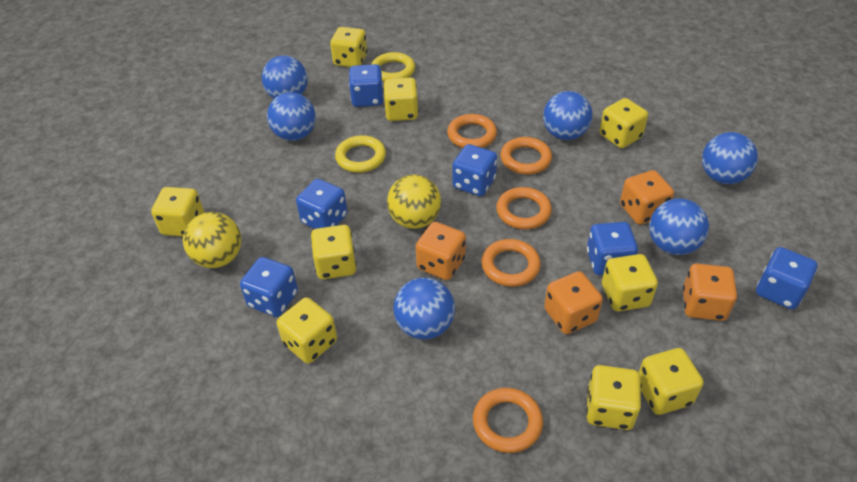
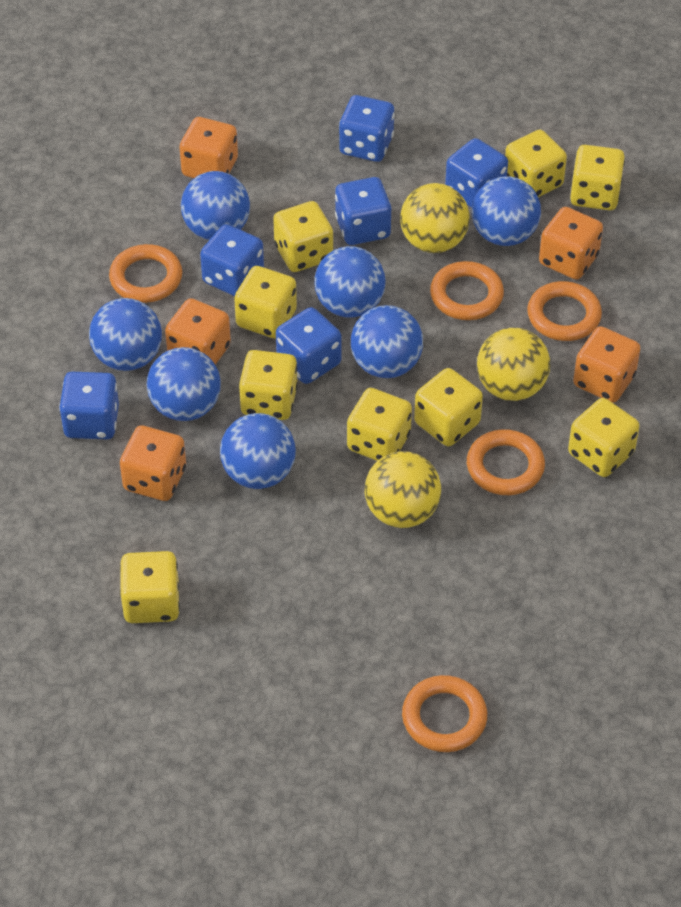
blue ball: 6 -> 7
orange dice: 4 -> 5
yellow ball: 2 -> 3
yellow ring: 2 -> 0

